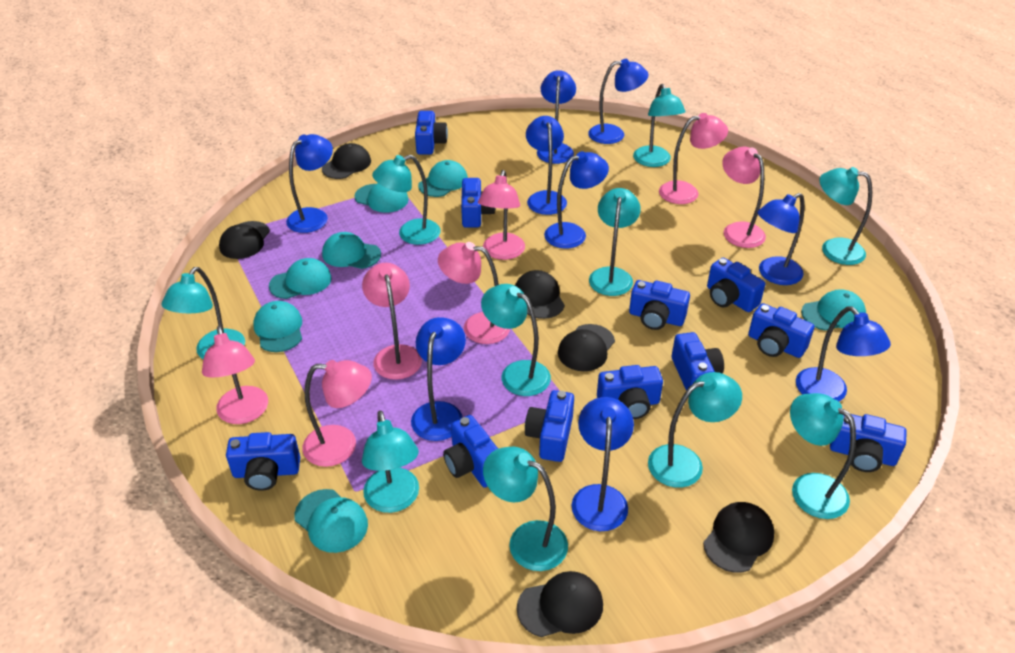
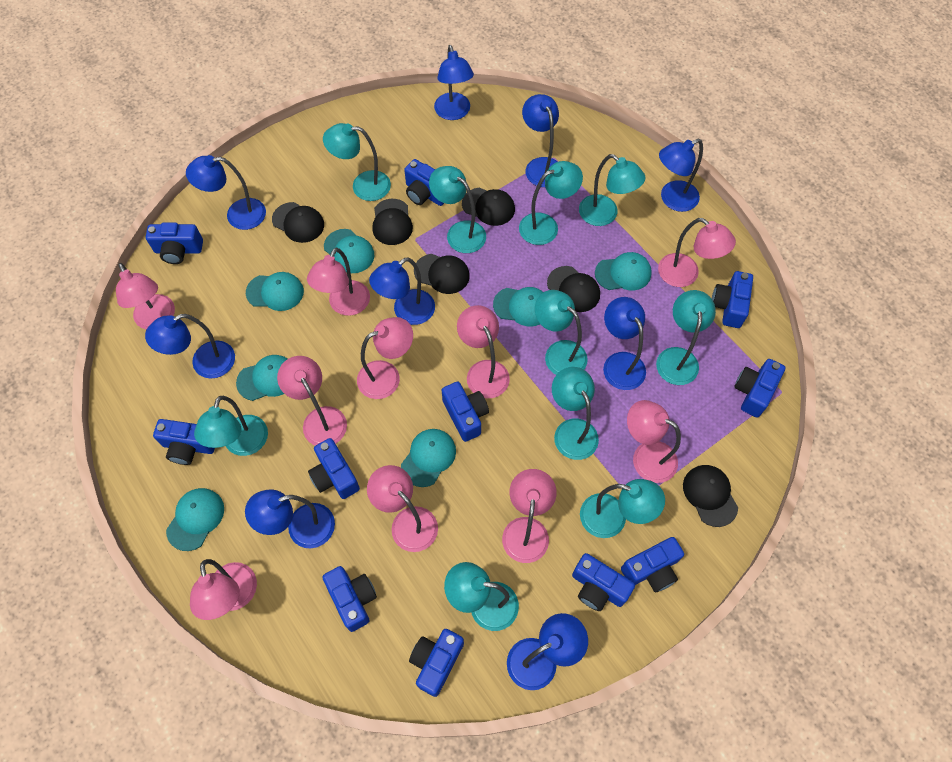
pink lamp: 7 -> 10

